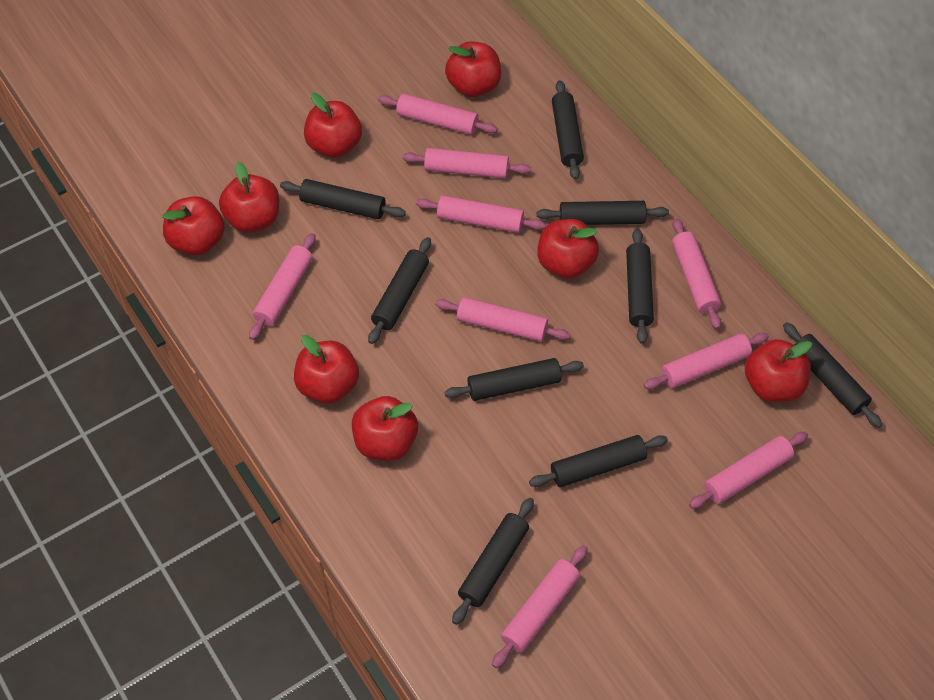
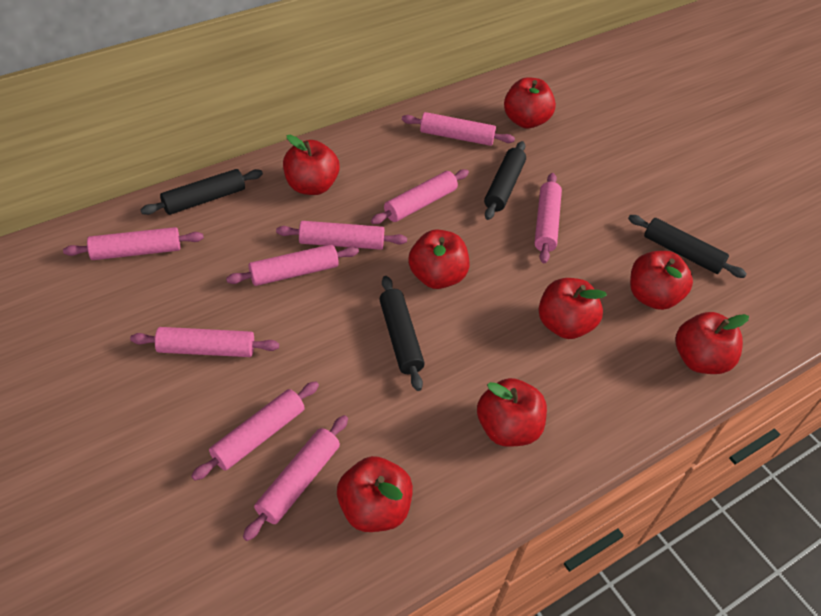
black rolling pin: 9 -> 4

